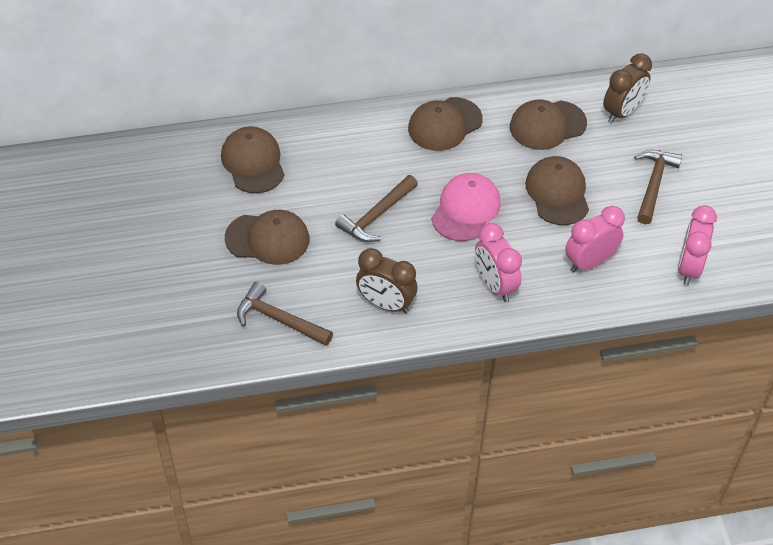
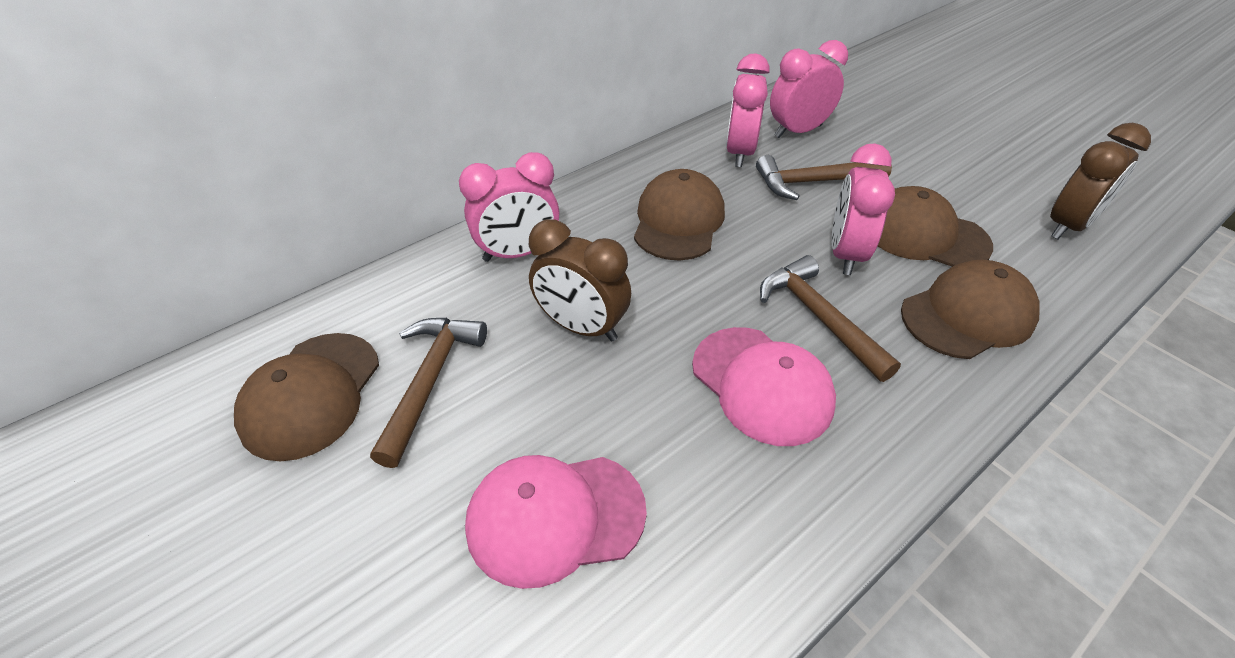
brown cap: 5 -> 4
pink cap: 1 -> 2
pink clock: 3 -> 4

